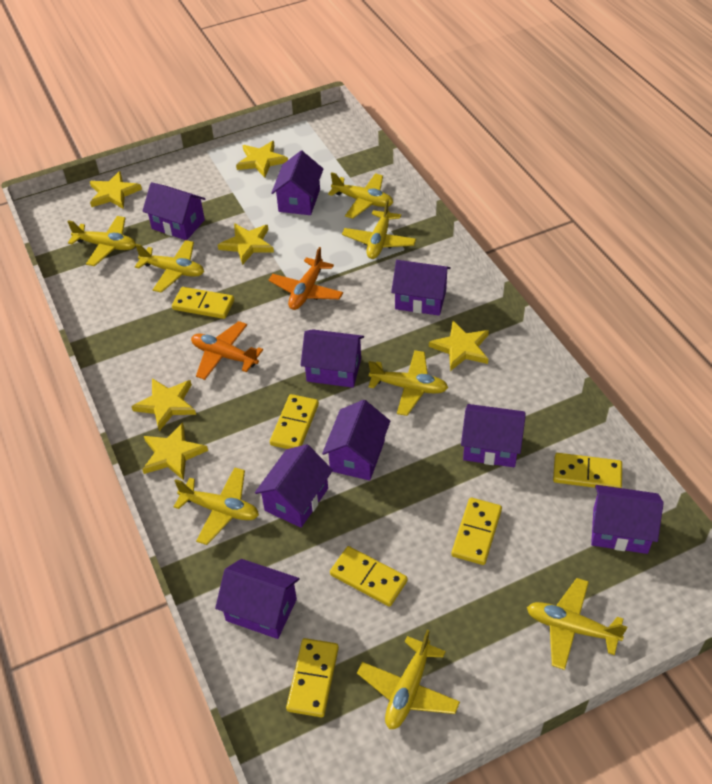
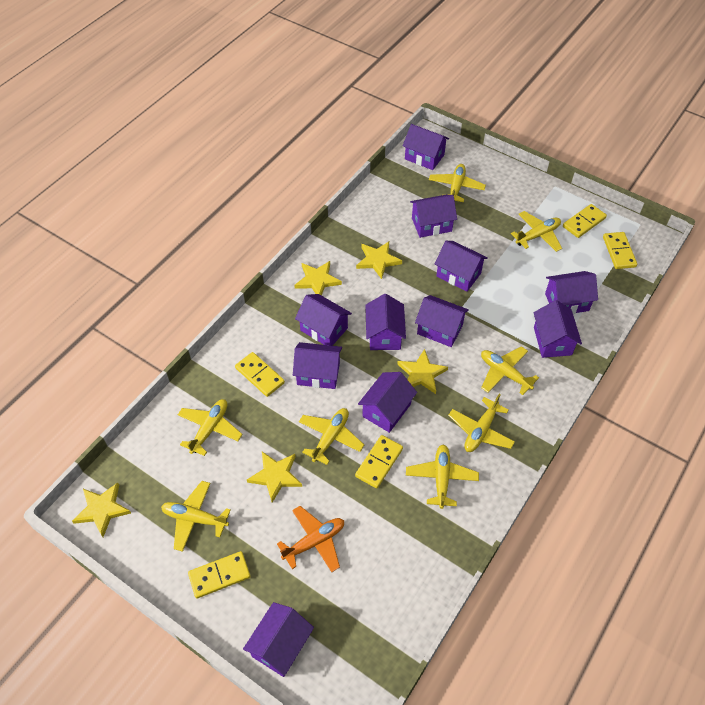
orange plane: 2 -> 1
purple house: 9 -> 11
yellow domino: 6 -> 5
yellow star: 6 -> 5

